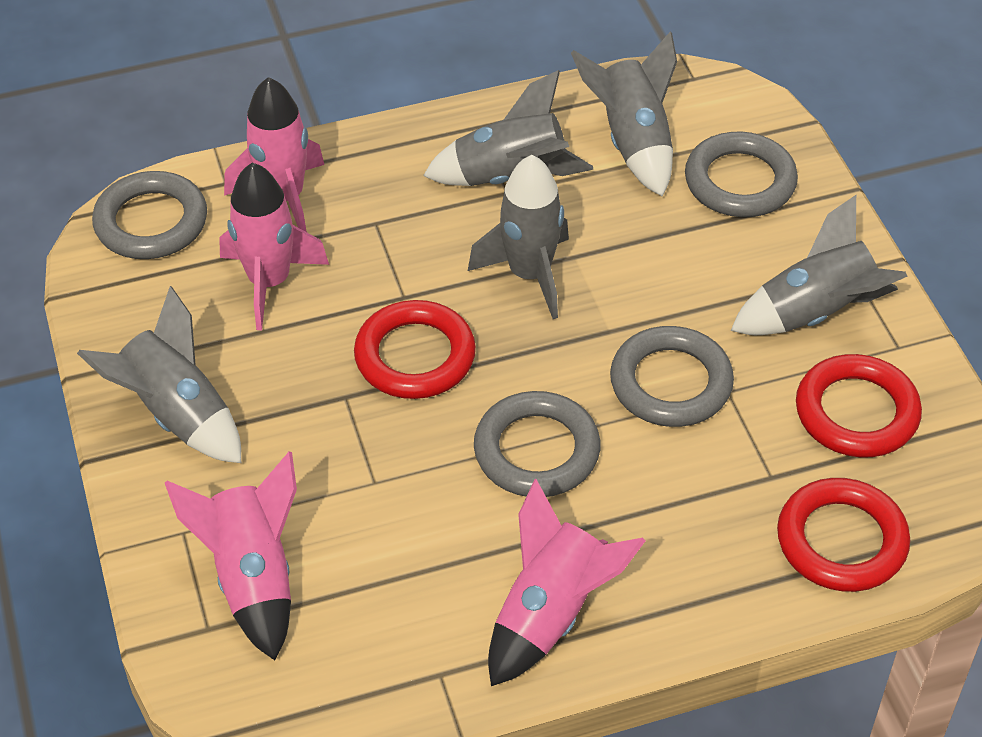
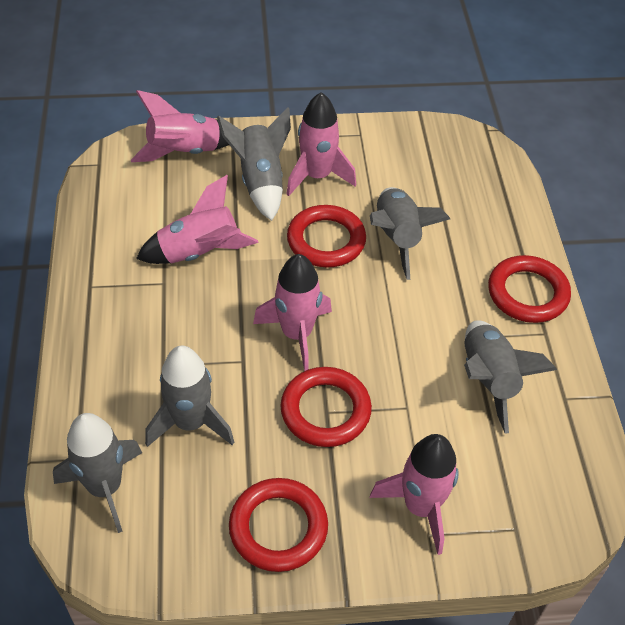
grey ring: 4 -> 0
pink rocket: 4 -> 5
red ring: 3 -> 4

